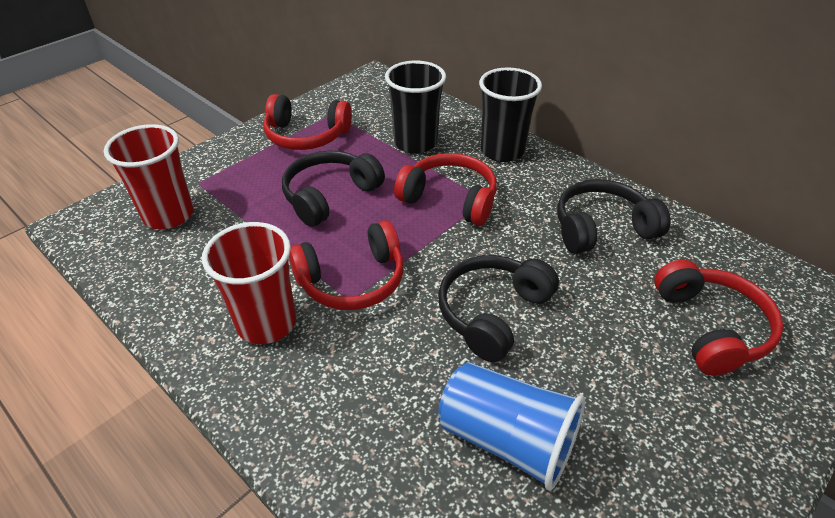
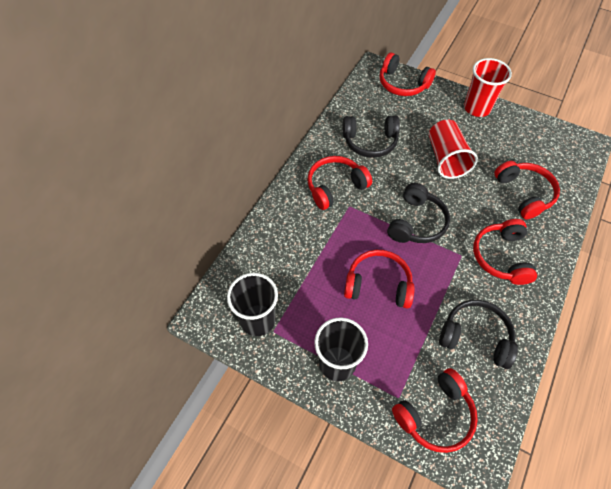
blue cup: 1 -> 0
red headphones: 4 -> 6

